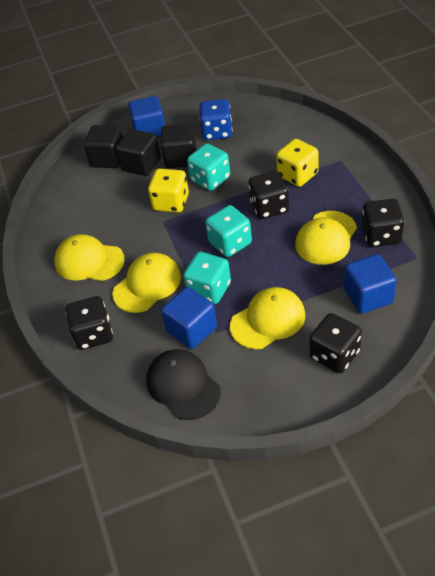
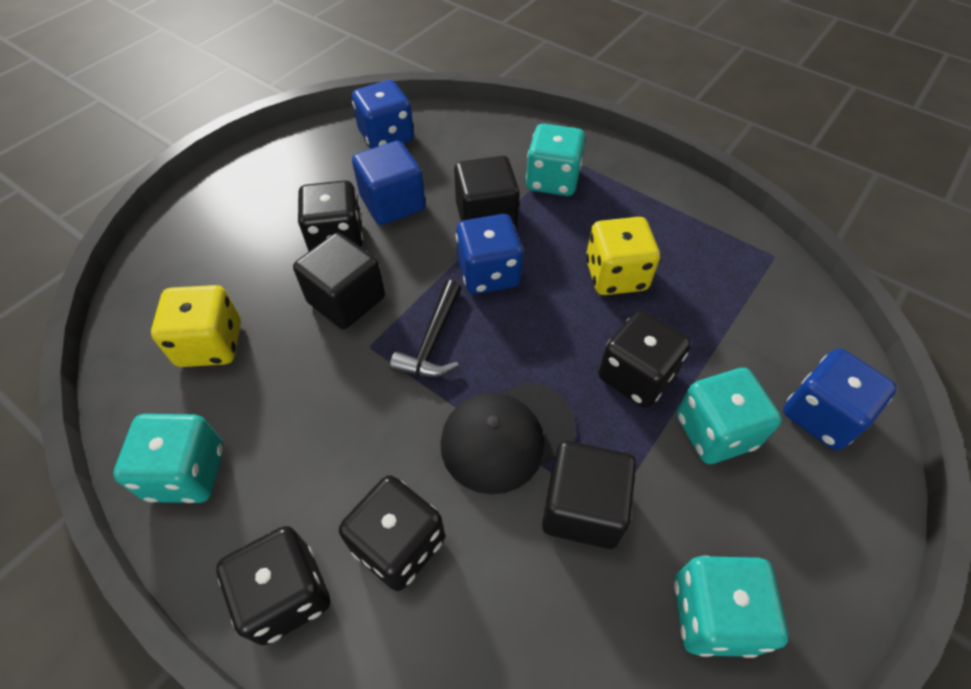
black hammer: 0 -> 1
blue cube: 3 -> 1
blue dice: 1 -> 3
turquoise dice: 3 -> 4
yellow cap: 4 -> 0

